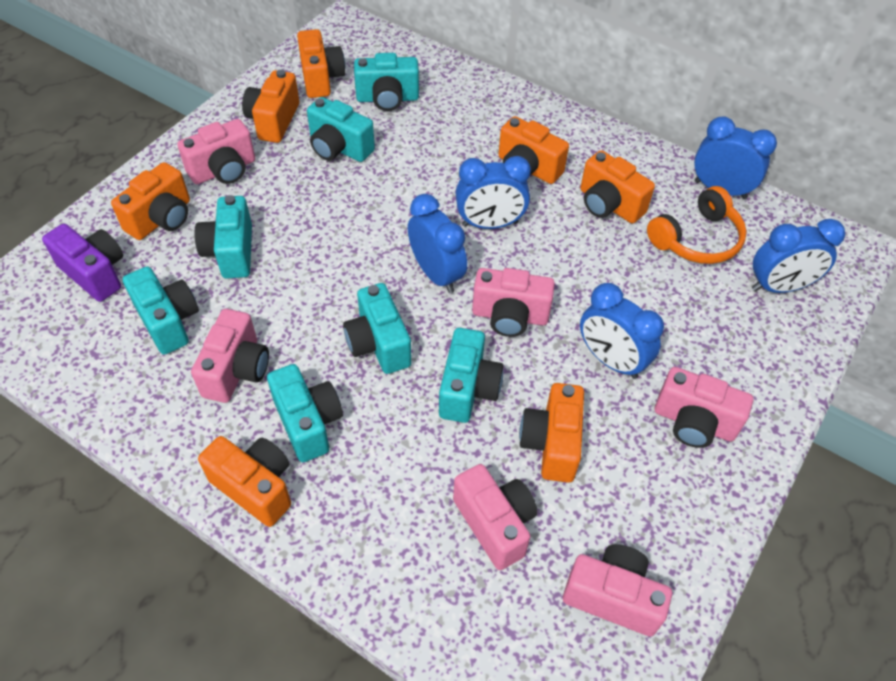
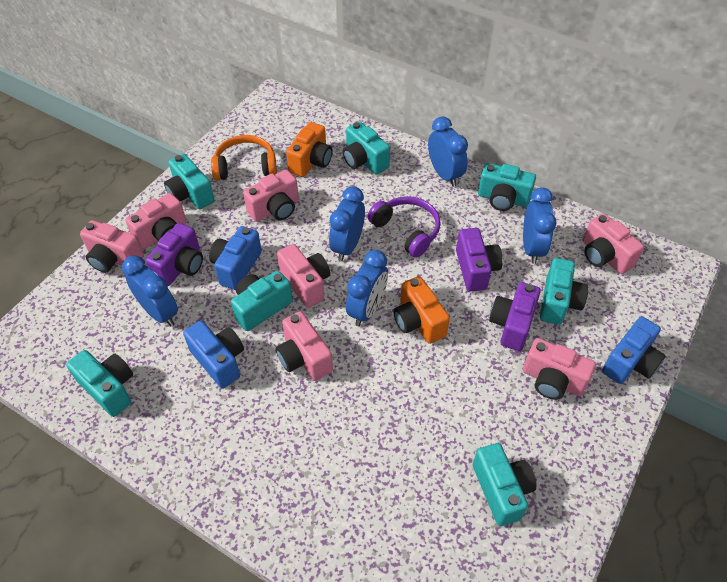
blue camera: 0 -> 3
orange camera: 7 -> 2
pink camera: 6 -> 7
purple camera: 1 -> 3
purple headphones: 0 -> 1

